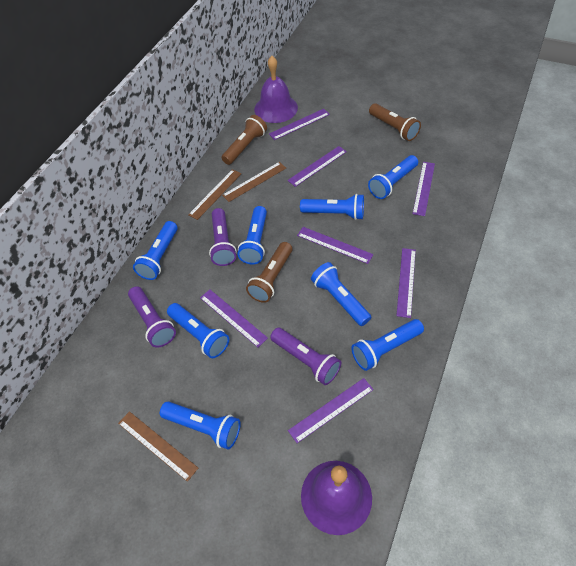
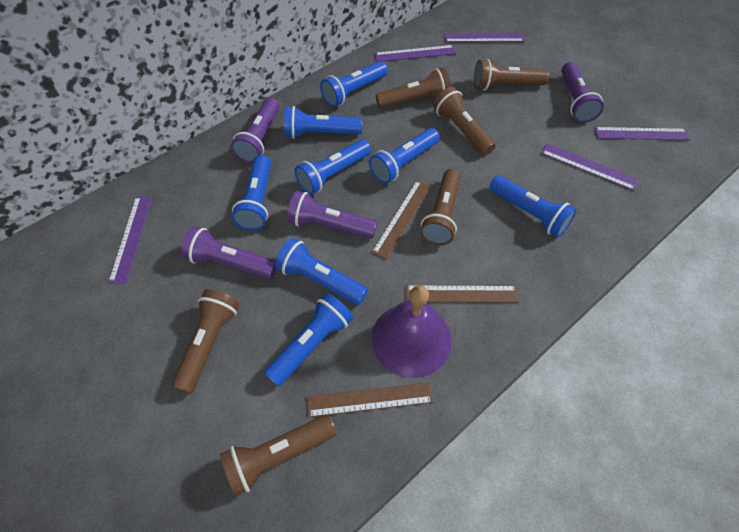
brown flashlight: 3 -> 6
purple bell: 2 -> 1
purple flashlight: 3 -> 4
purple ruler: 7 -> 5

